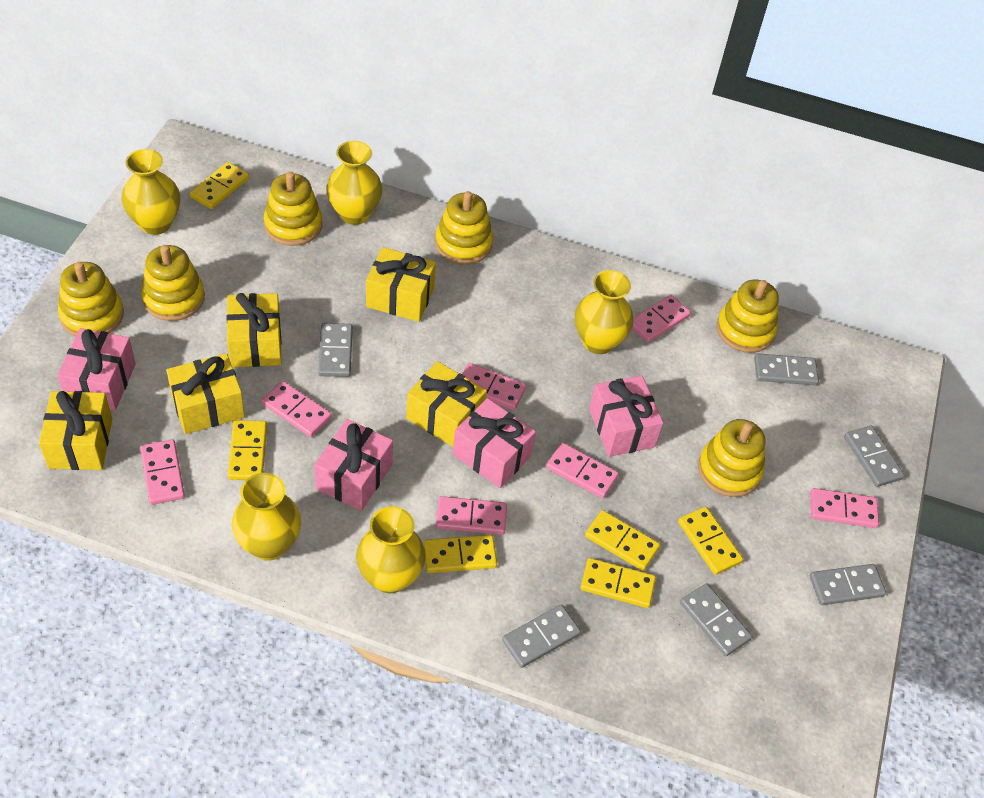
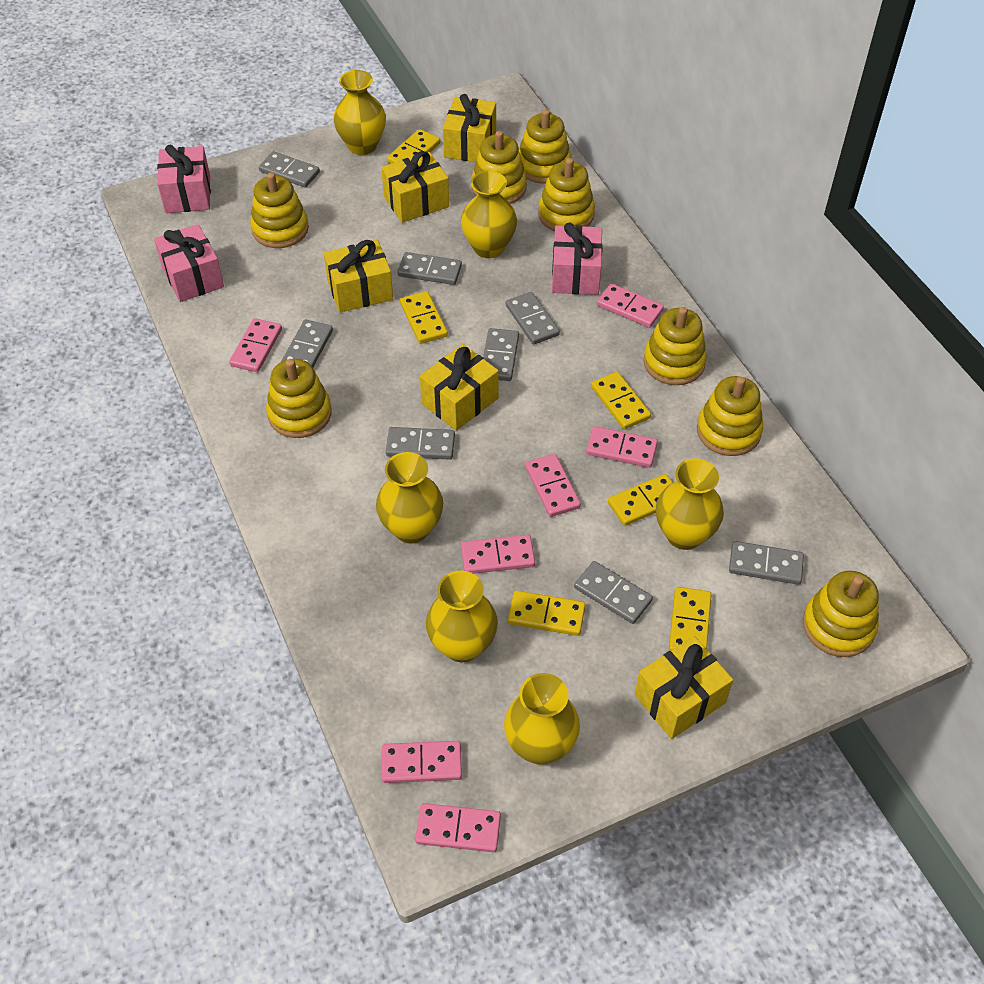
grey domino: 6 -> 8
pink gift: 4 -> 3
yellow stacking toy: 6 -> 8
yellow vase: 5 -> 6

